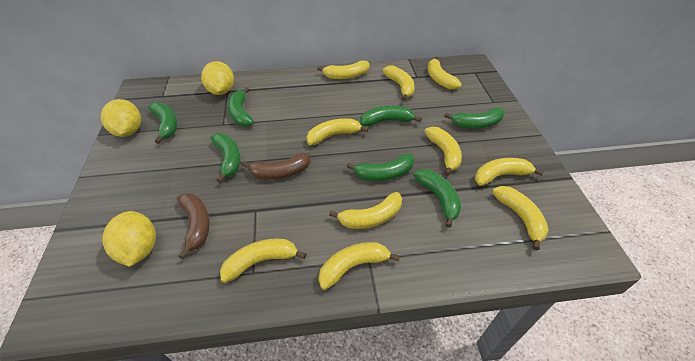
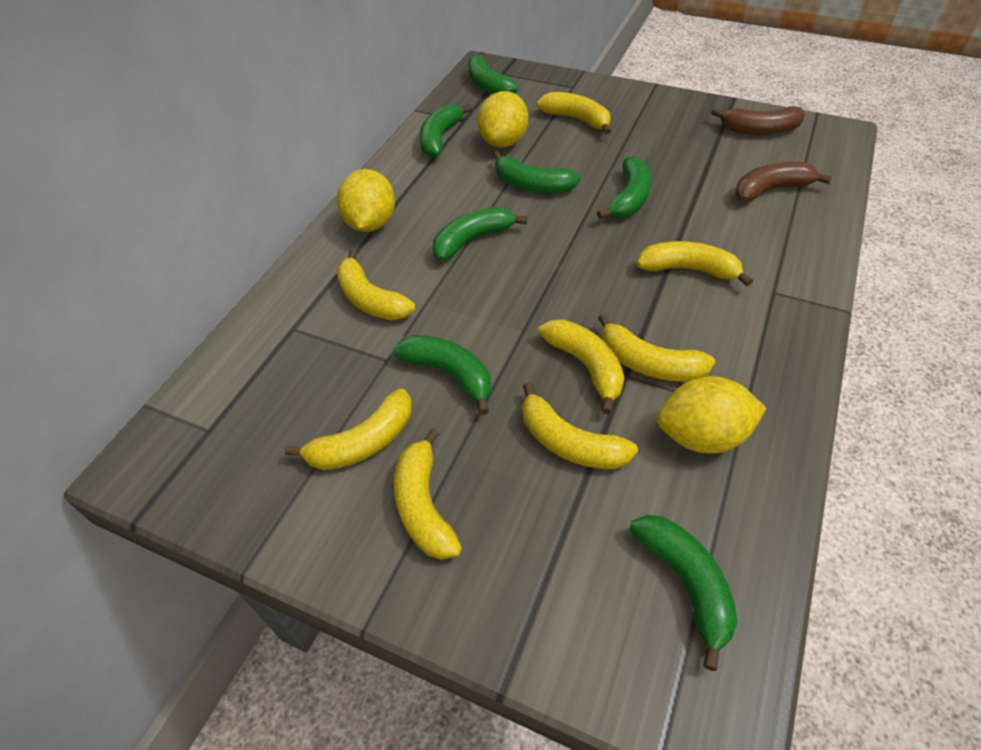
yellow banana: 10 -> 8

